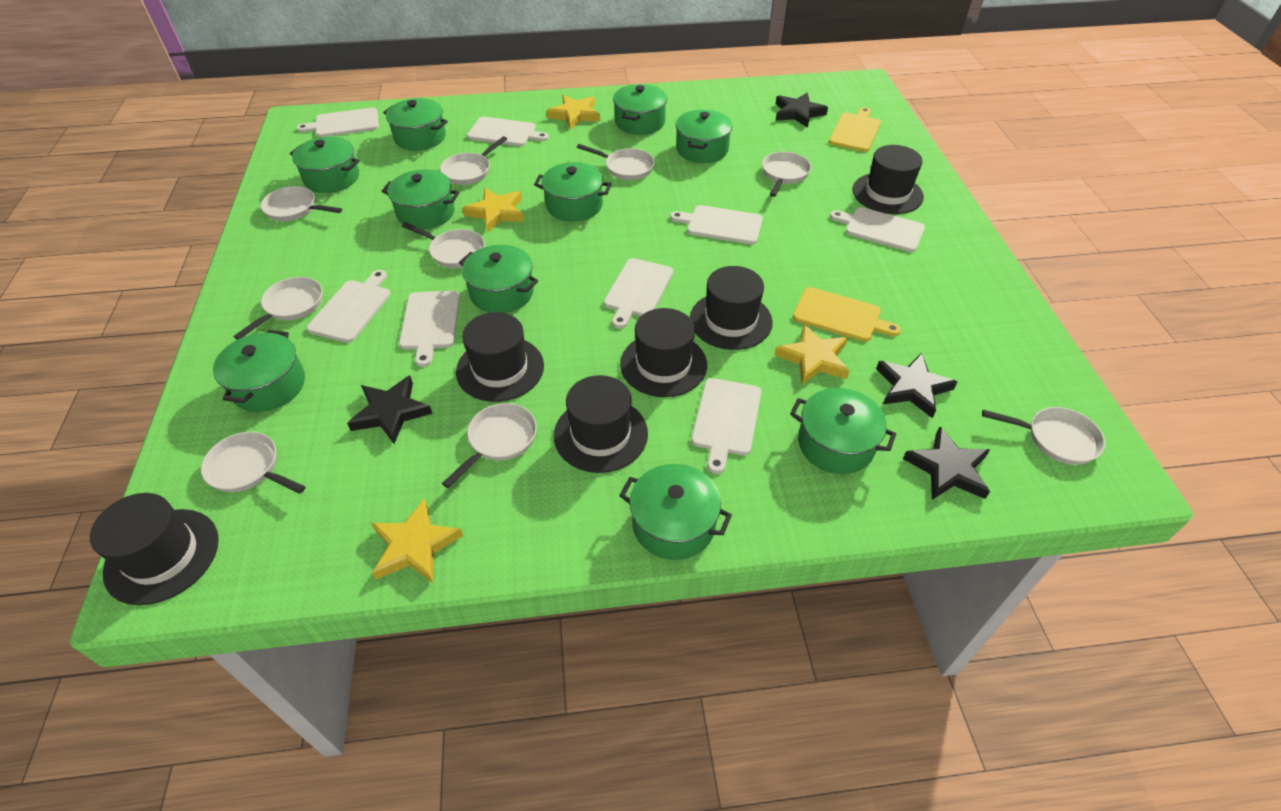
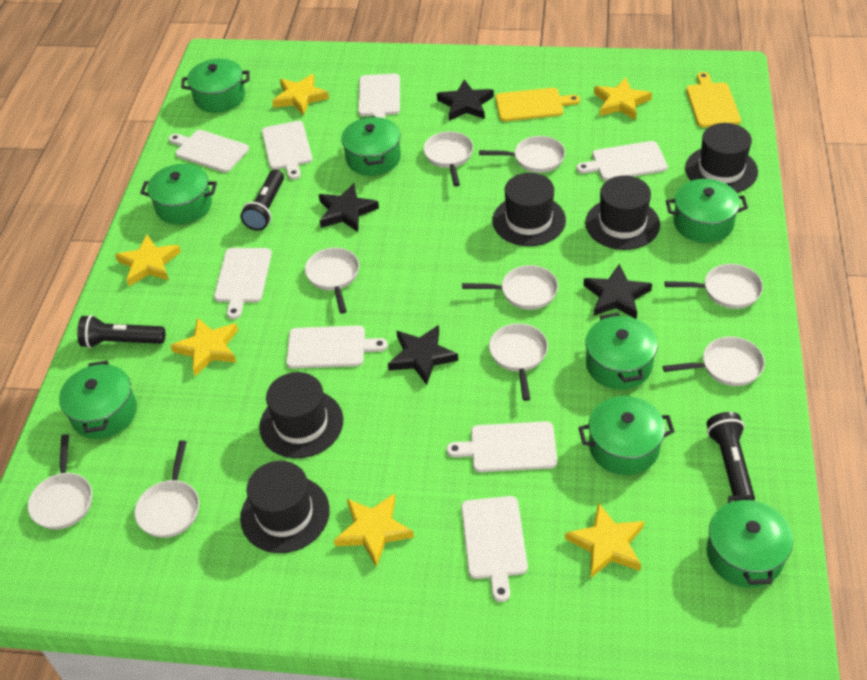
black flashlight: 0 -> 3
black hat: 6 -> 5
green pot: 10 -> 8
yellow star: 4 -> 6

